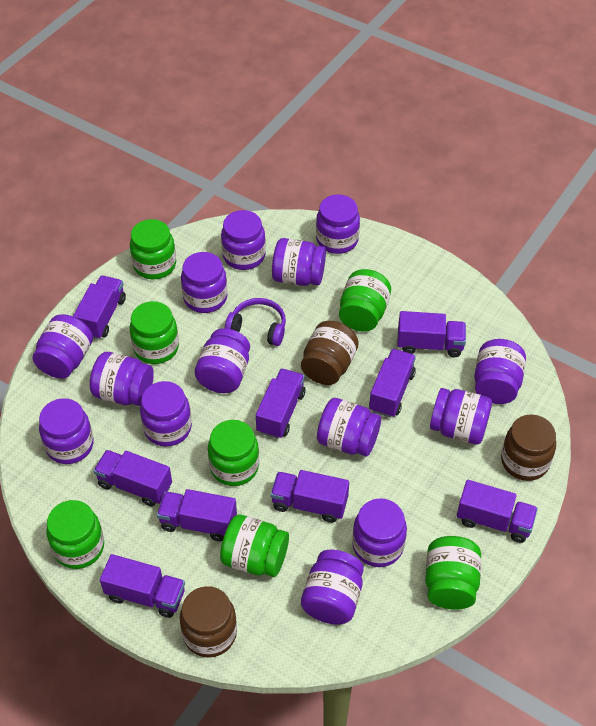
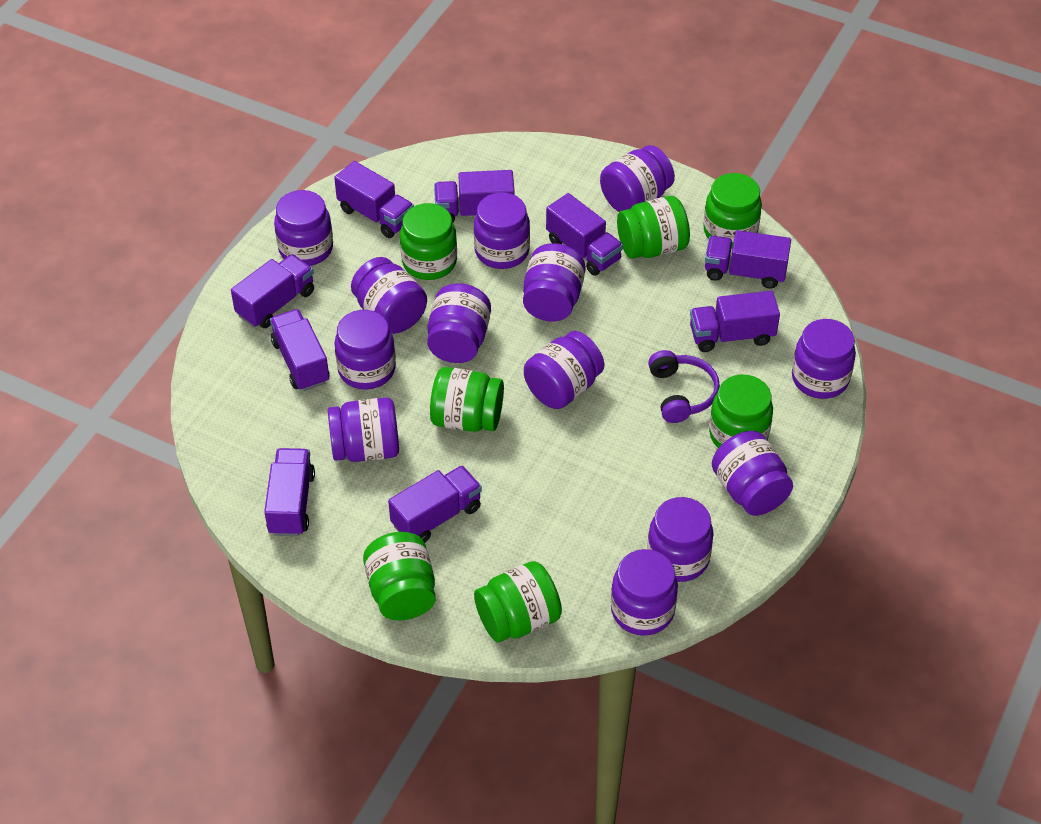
brown jar: 3 -> 0
purple jar: 14 -> 13

